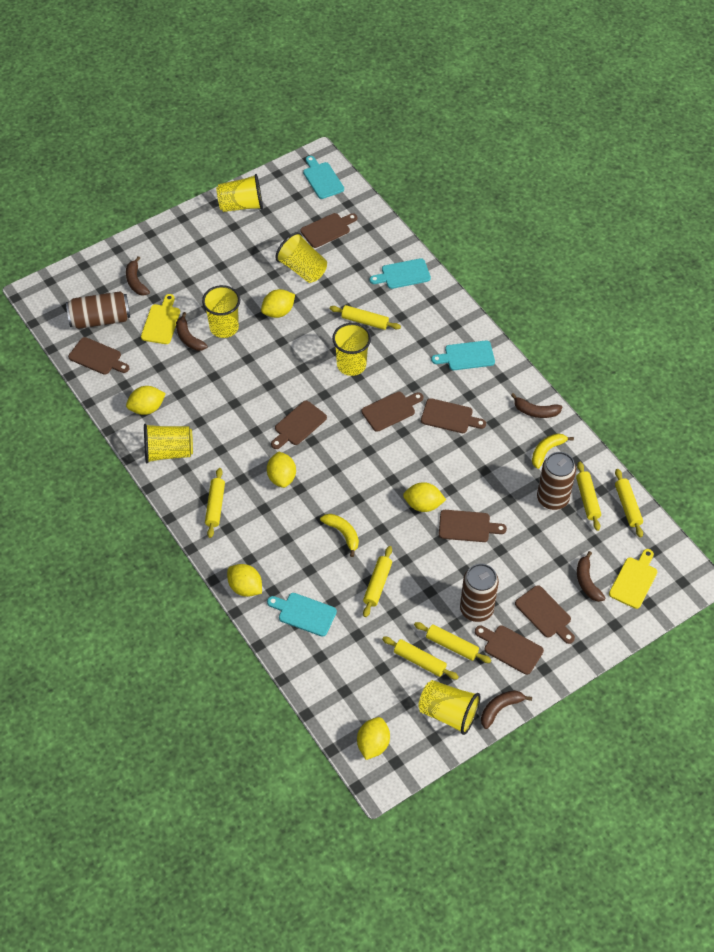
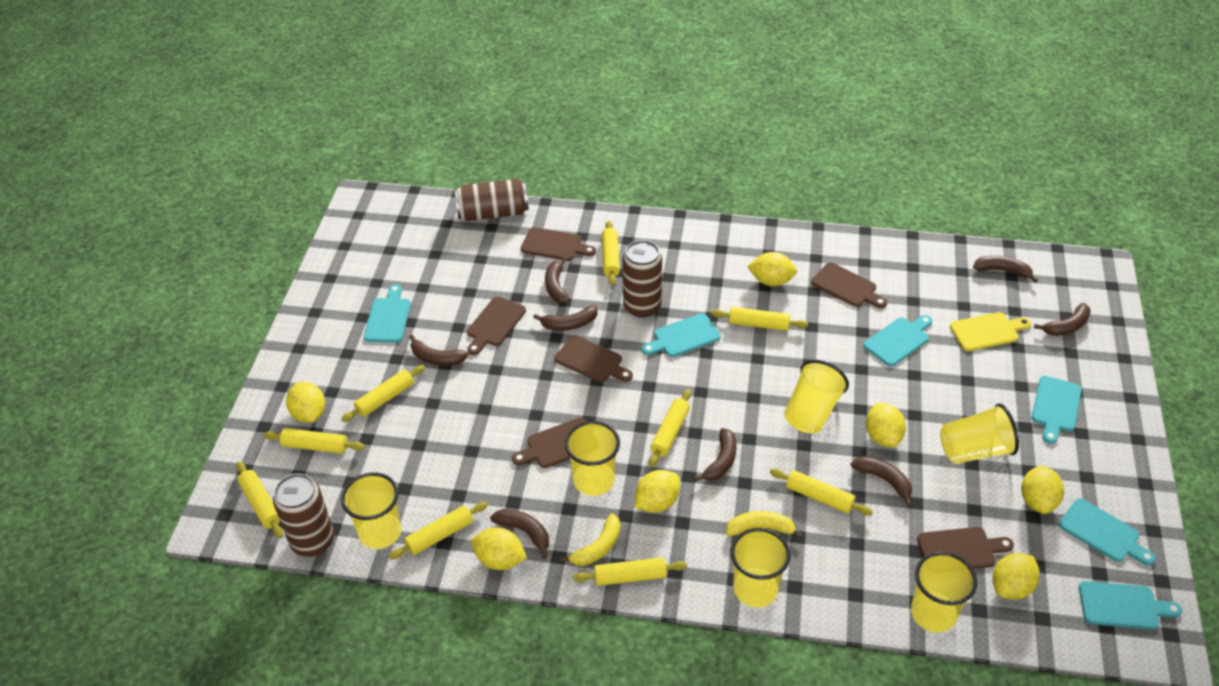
brown banana: 5 -> 8
brown cutting board: 8 -> 6
turquoise cutting board: 4 -> 6
yellow cutting board: 2 -> 1
yellow lemon: 6 -> 7
yellow rolling pin: 7 -> 9

